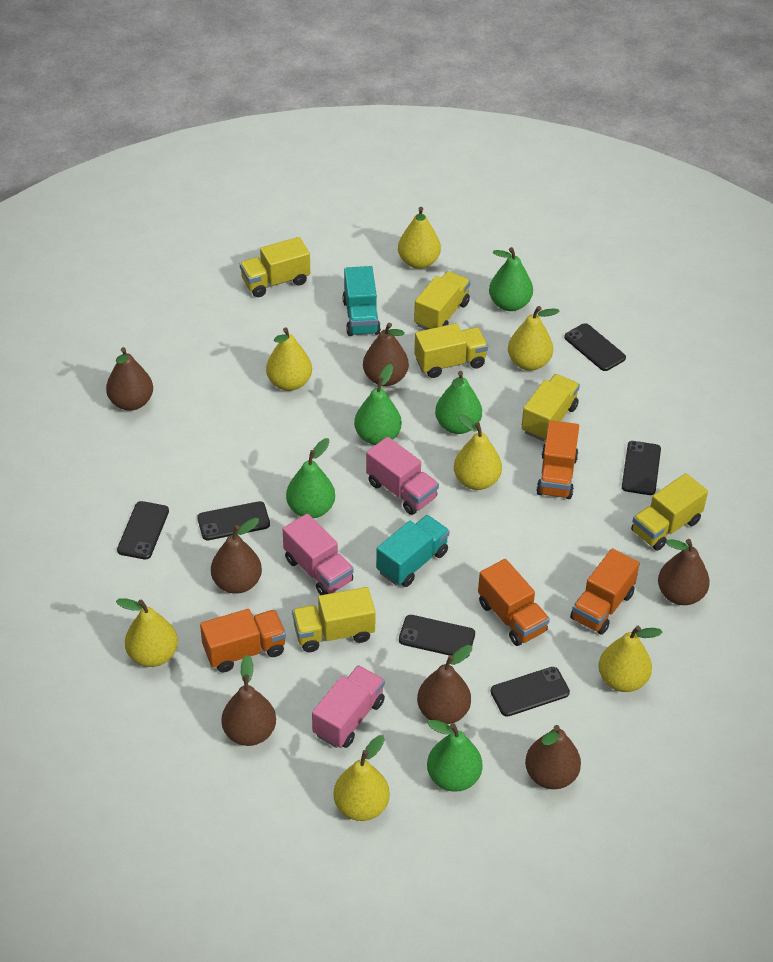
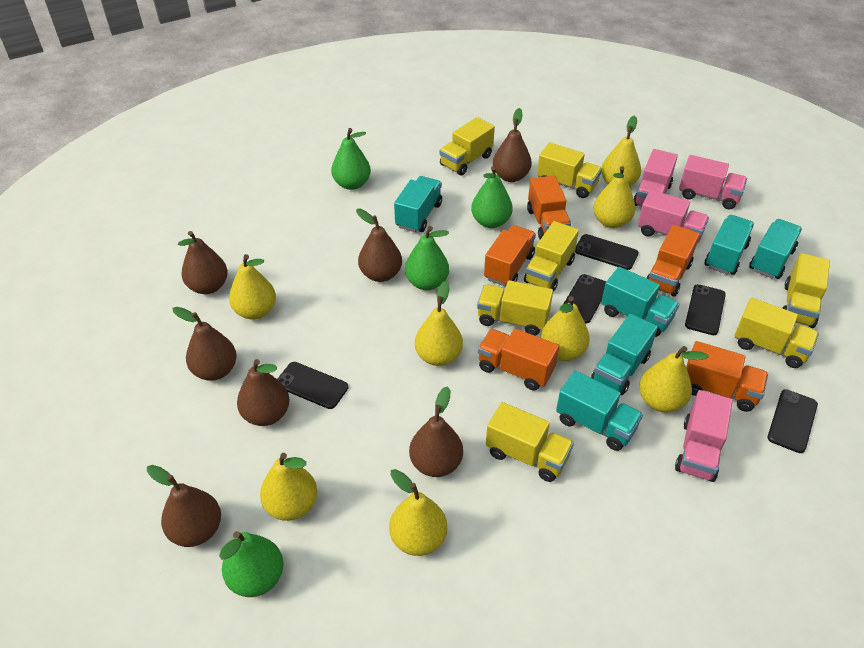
black phone: 6 -> 5
green pear: 5 -> 4
orange truck: 4 -> 5
pink truck: 3 -> 4
turquoise truck: 2 -> 6
yellow pear: 7 -> 8
yellow truck: 6 -> 7

